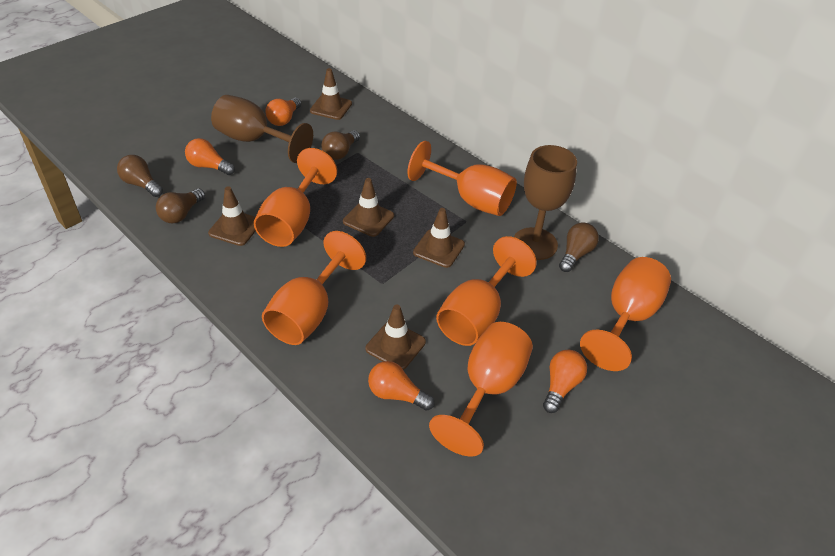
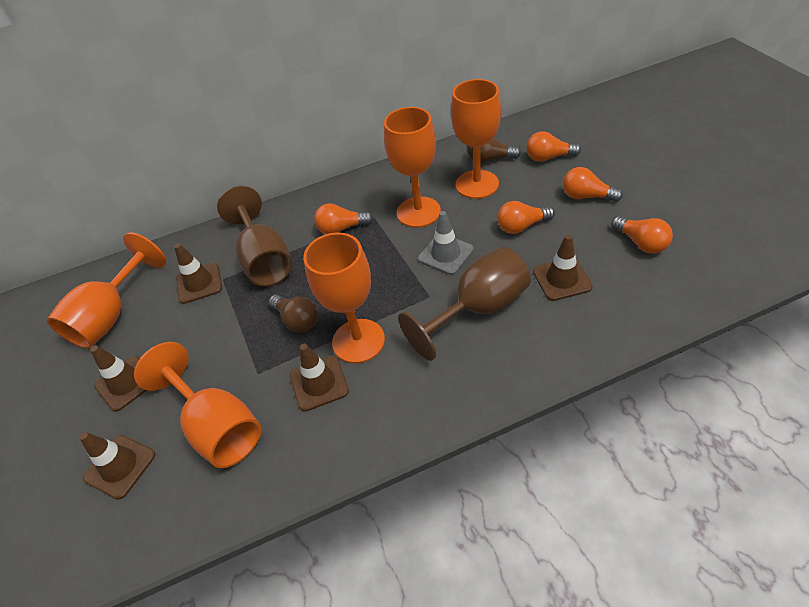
brown light bulb: 4 -> 2
grey traffic cone: 0 -> 1
orange goblet: 6 -> 5
orange light bulb: 4 -> 5

